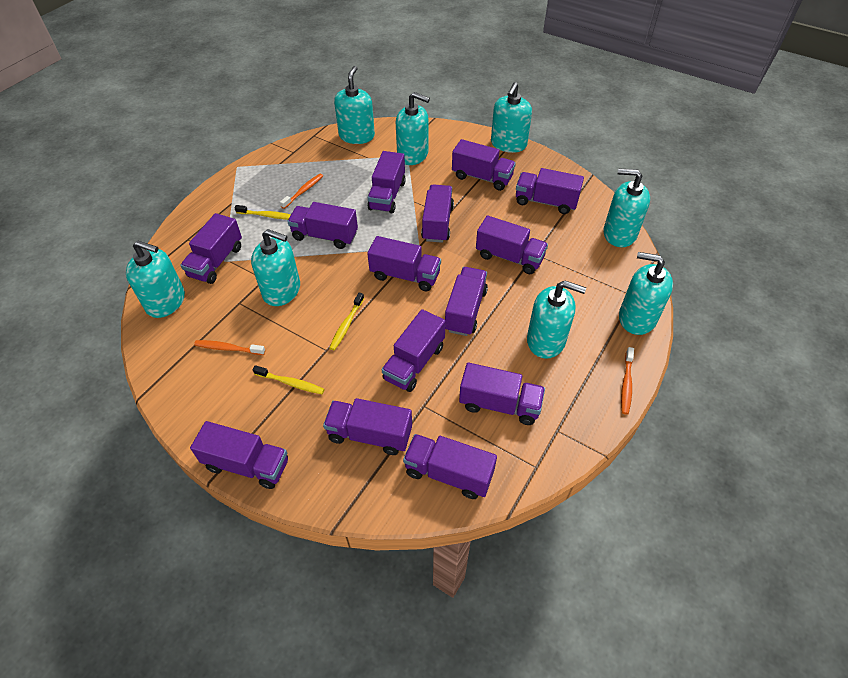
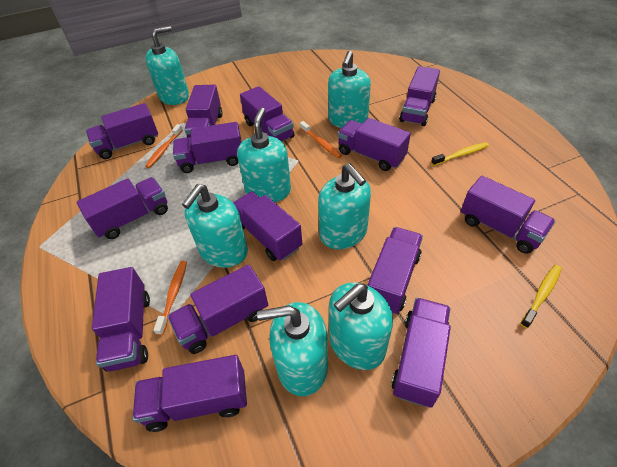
turquoise soap dispenser: 8 -> 7
yellow toothbrush: 3 -> 2

